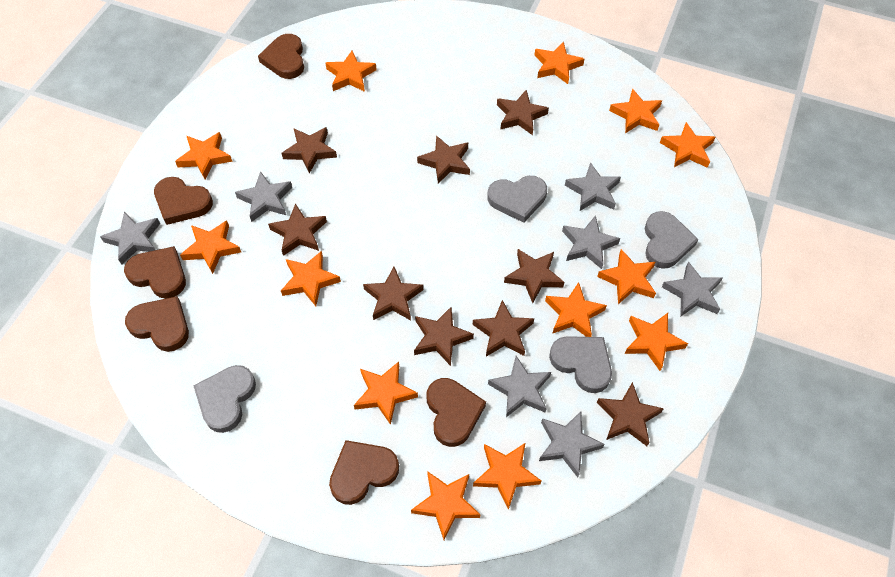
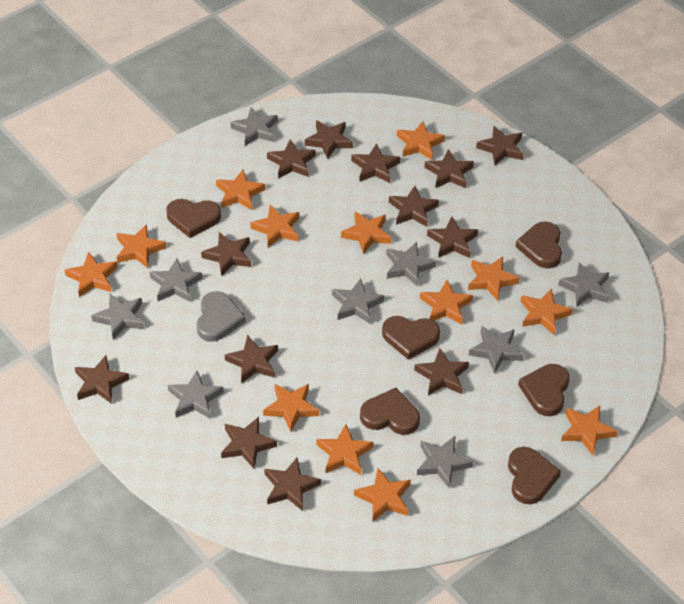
brown star: 9 -> 13
grey heart: 4 -> 1
grey star: 7 -> 9

